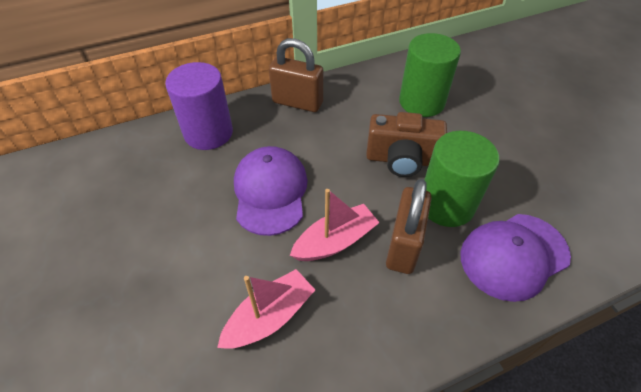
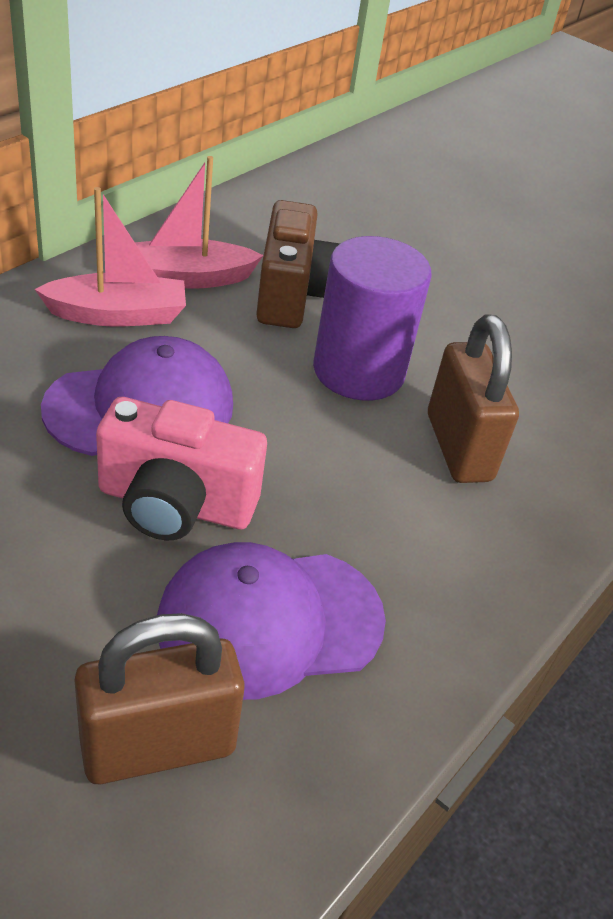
green cylinder: 2 -> 0
pink camera: 0 -> 1

